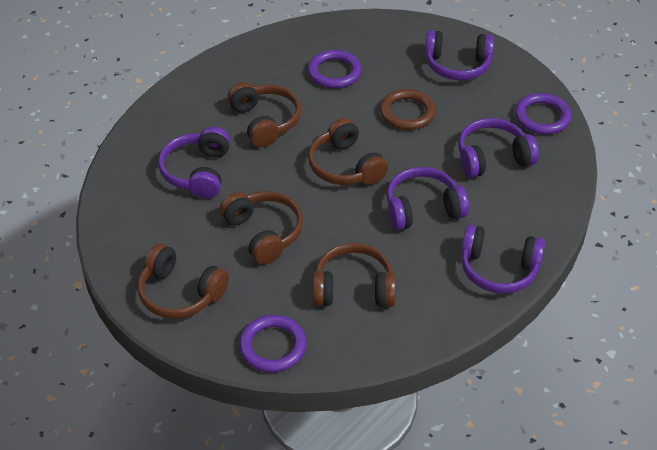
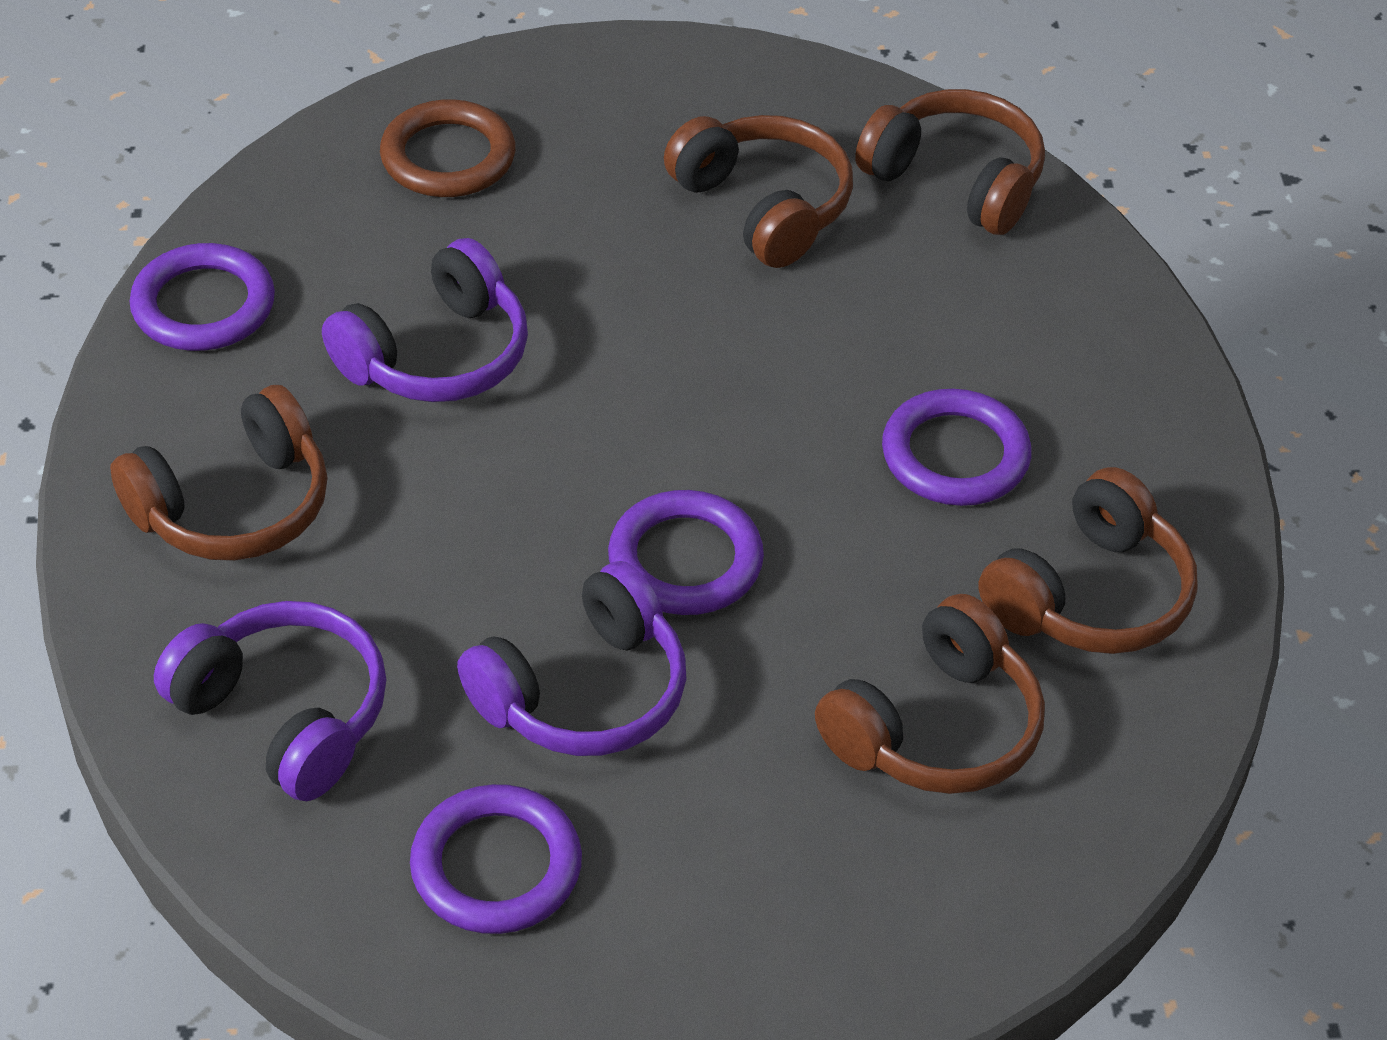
purple headphones: 5 -> 3
purple ring: 3 -> 4

